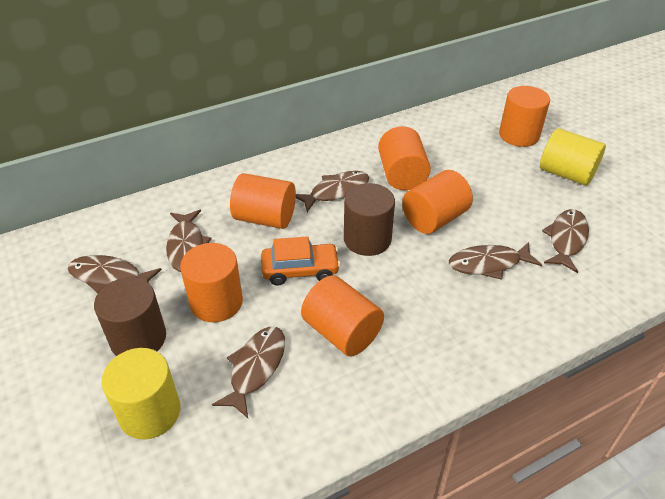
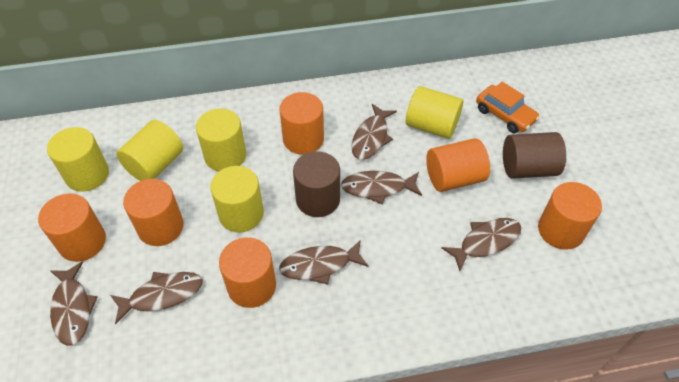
yellow cylinder: 2 -> 5

